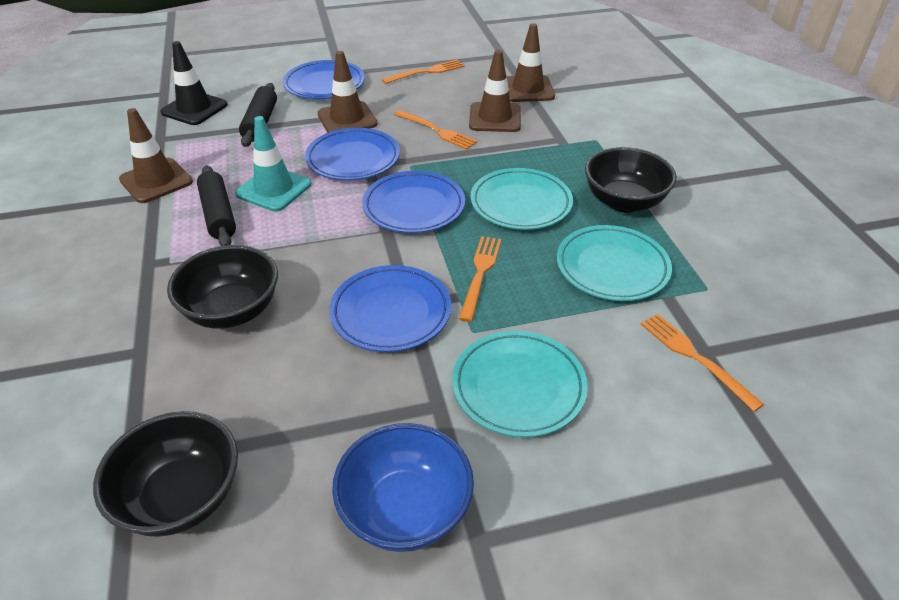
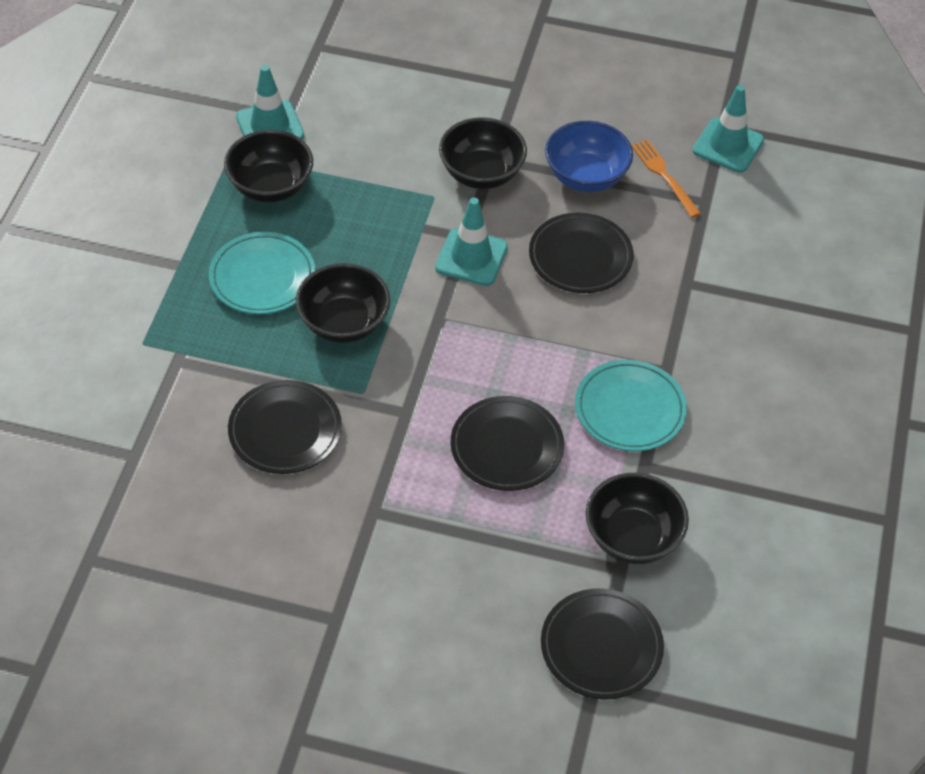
black bowl: 3 -> 4
black plate: 0 -> 4
black rolling pin: 2 -> 0
black traffic cone: 1 -> 0
blue plate: 4 -> 0
brown traffic cone: 4 -> 0
orange fork: 4 -> 1
turquoise plate: 3 -> 2
turquoise traffic cone: 1 -> 3

